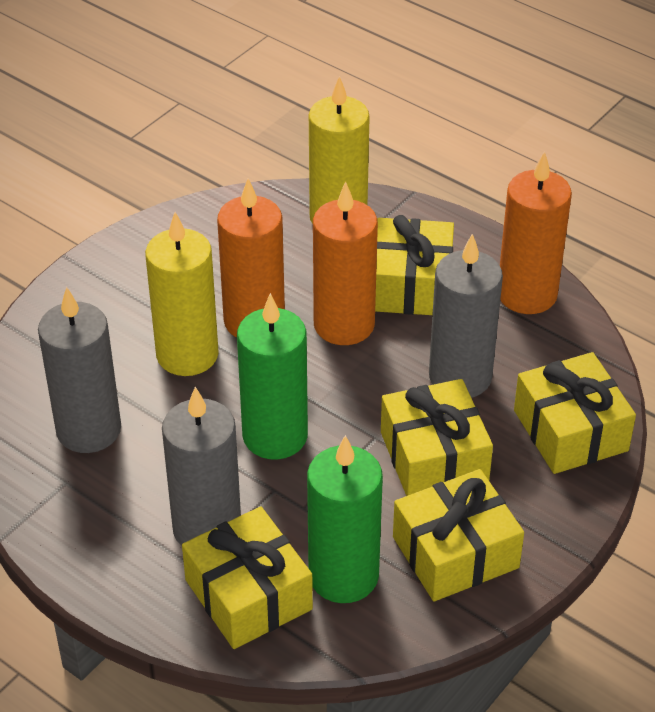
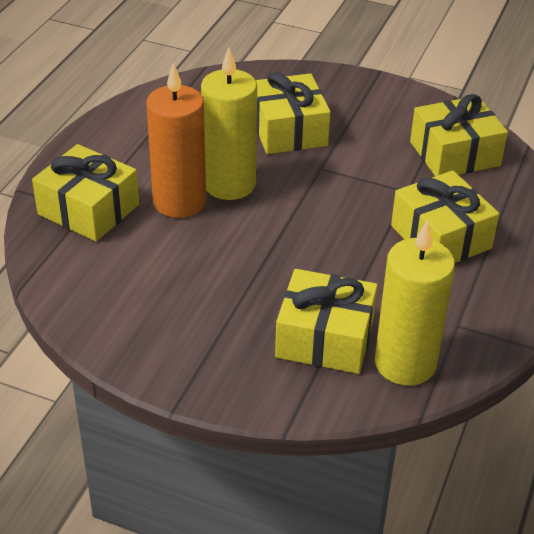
green candle: 2 -> 0
grey candle: 3 -> 0
orange candle: 3 -> 1

